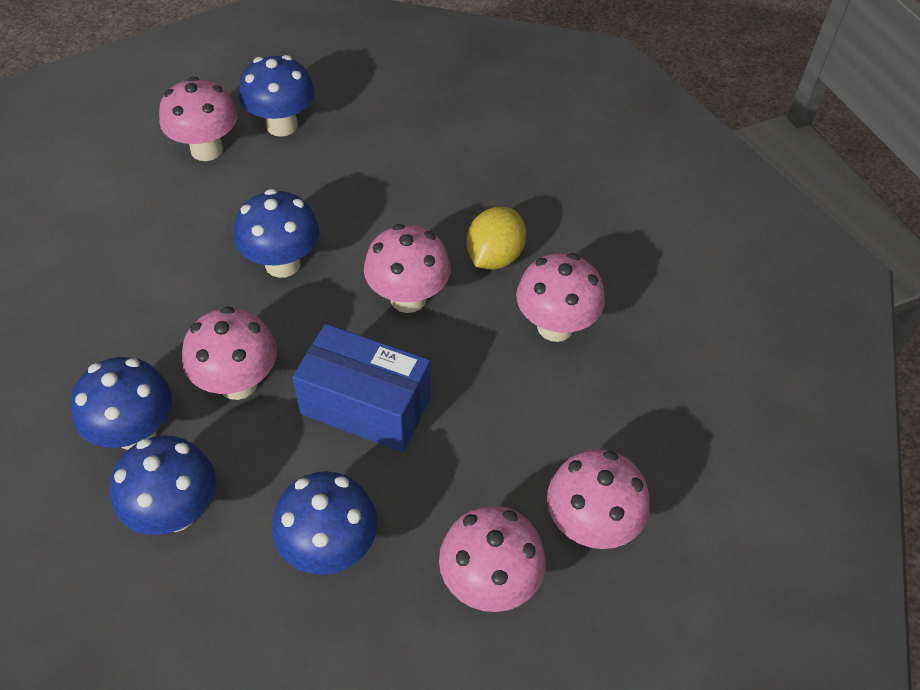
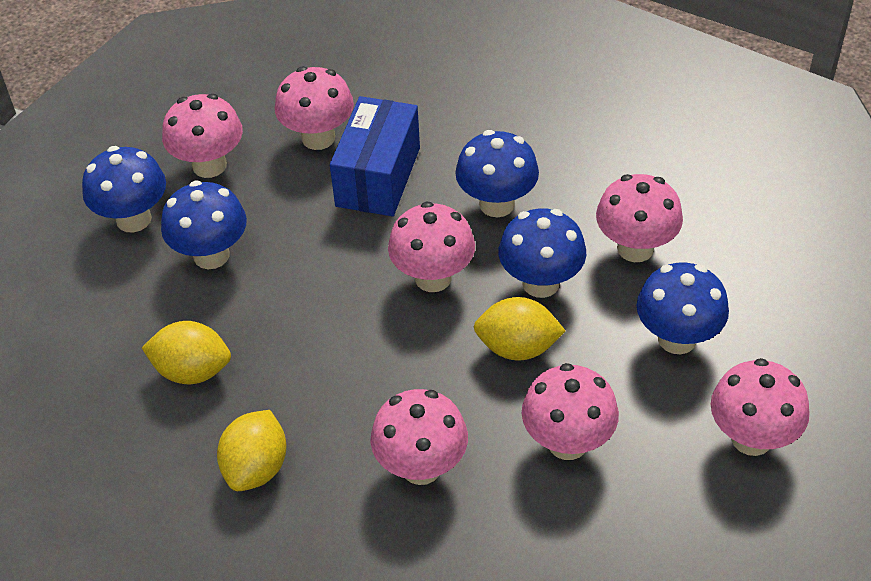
pink mushroom: 6 -> 7
yellow lemon: 1 -> 3

